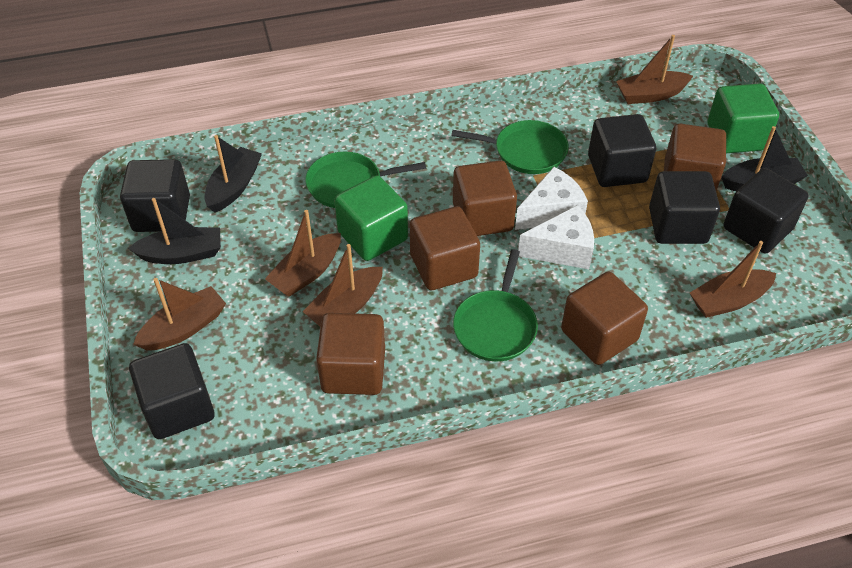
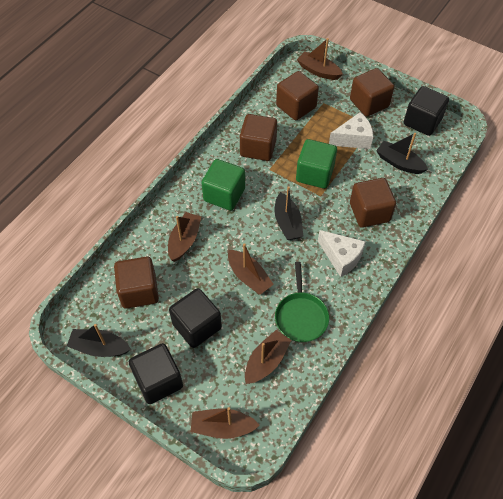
black cube: 5 -> 3
green pan: 3 -> 1

